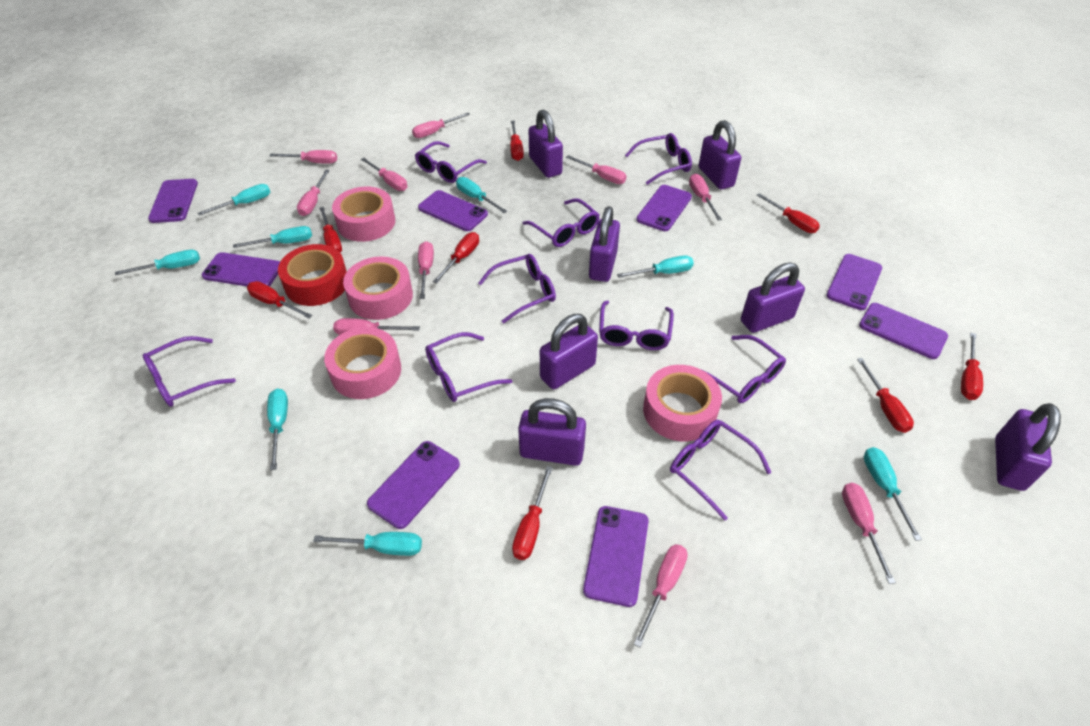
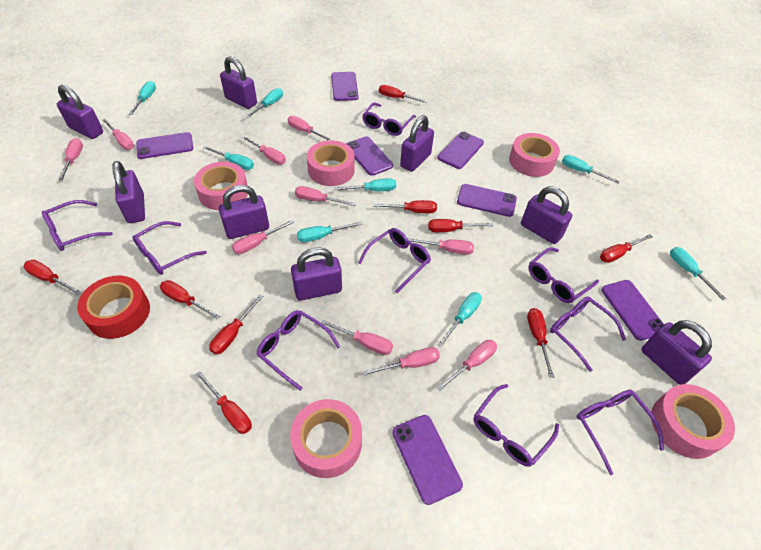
pink tape: 4 -> 5
purple padlock: 7 -> 8
purple phone: 8 -> 7
red screwdriver: 8 -> 9

